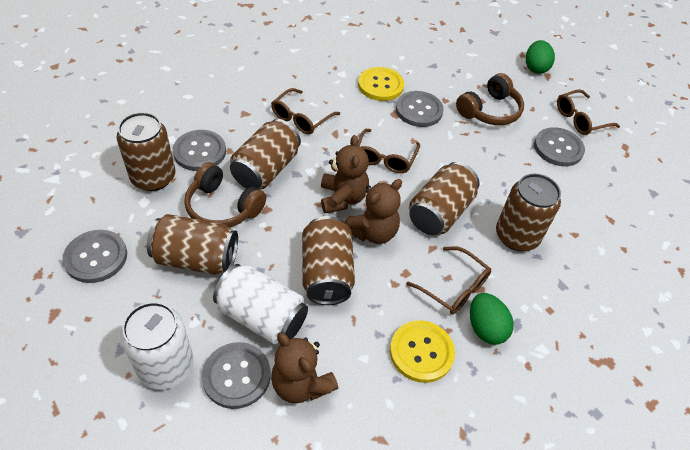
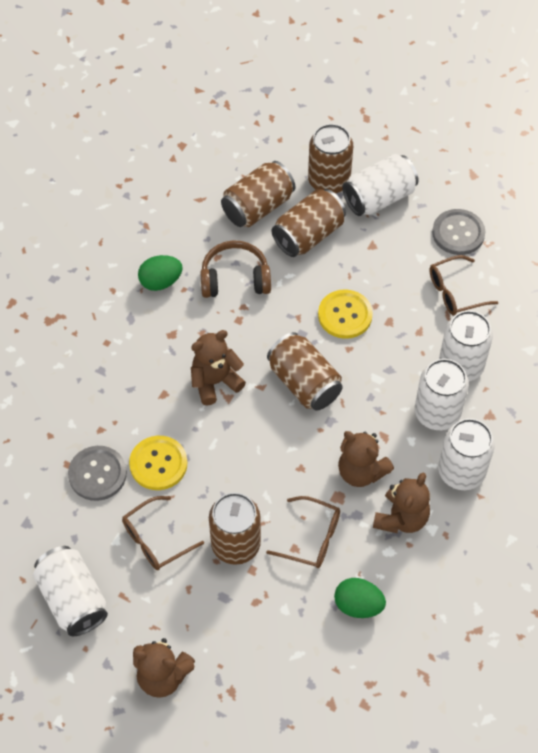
brown can: 6 -> 5
brown glasses: 4 -> 3
brown headphones: 2 -> 1
brown teddy bear: 3 -> 4
grey button: 5 -> 2
white can: 2 -> 5

